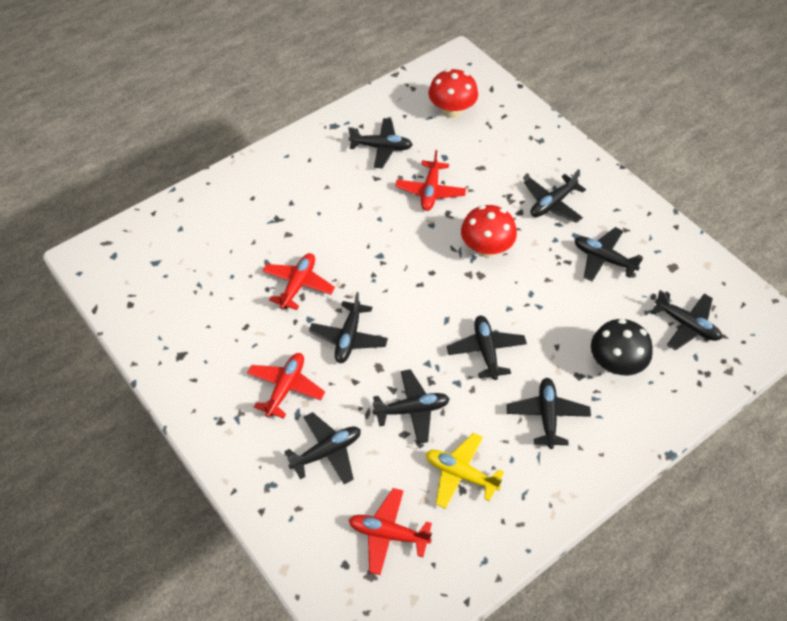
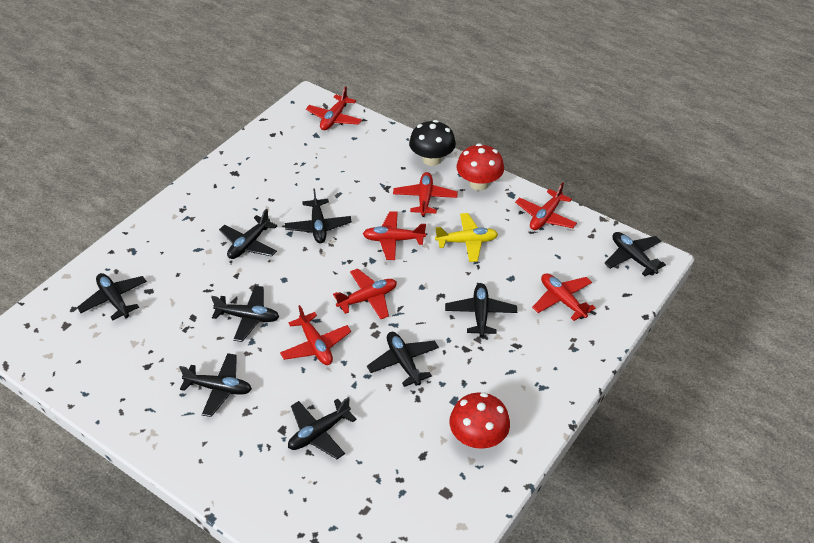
red plane: 4 -> 7

